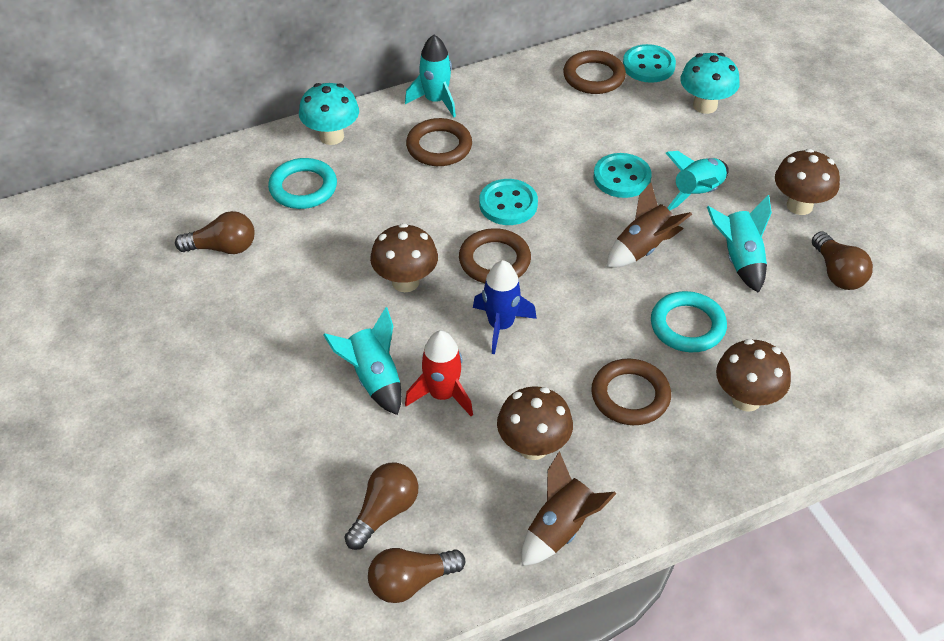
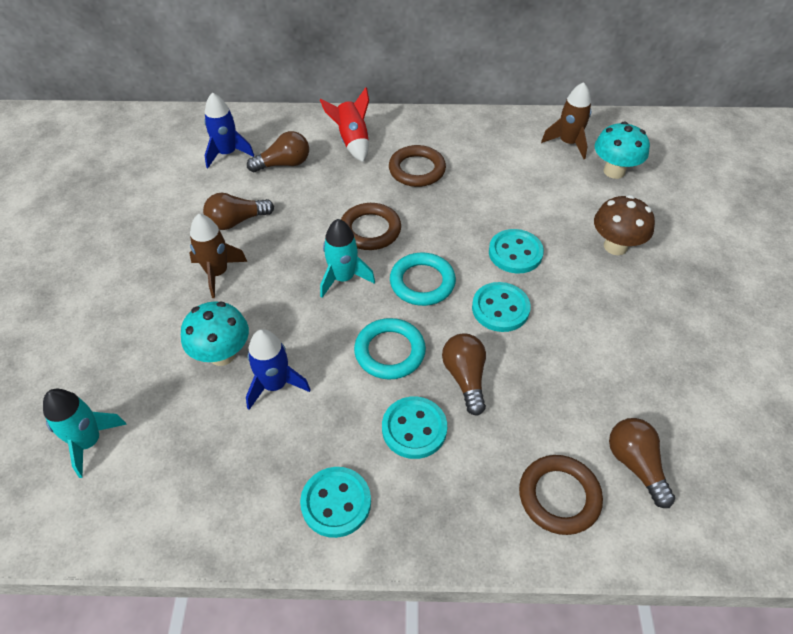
blue rocket: 1 -> 2
brown mushroom: 4 -> 1
brown ring: 4 -> 3
turquoise button: 3 -> 4
turquoise rocket: 4 -> 2

